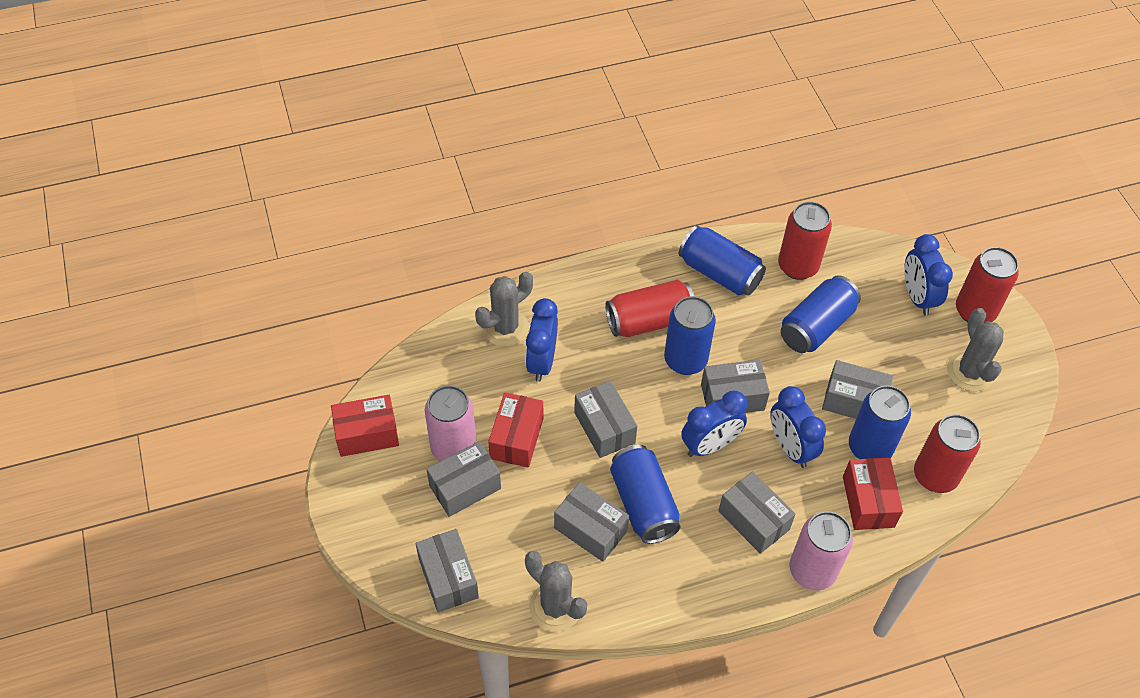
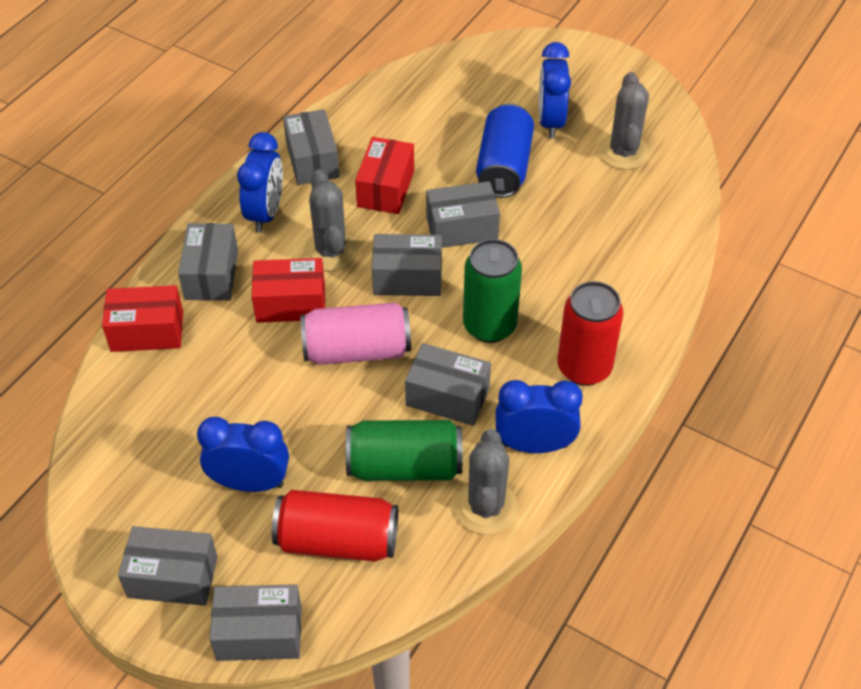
blue can: 5 -> 1
green can: 0 -> 2
pink can: 2 -> 1
red can: 4 -> 2

